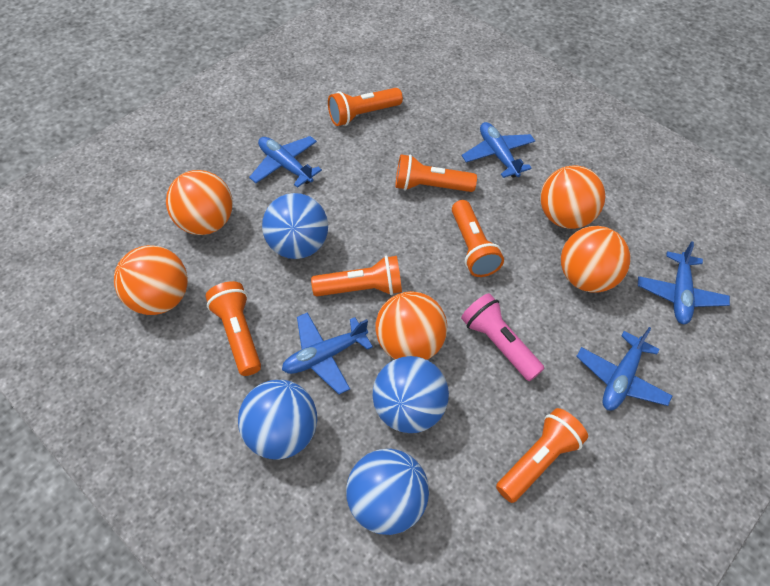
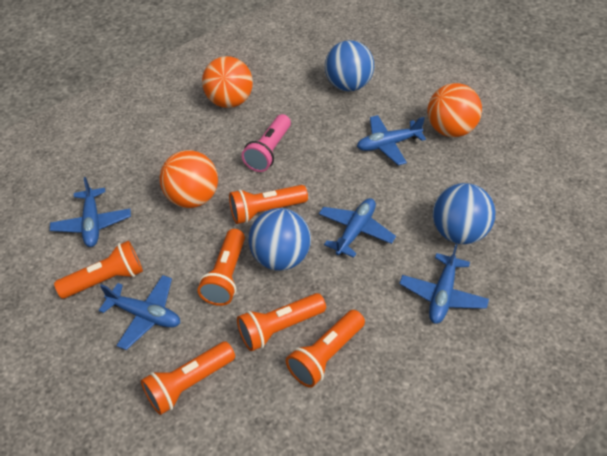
blue ball: 4 -> 3
orange ball: 5 -> 3

